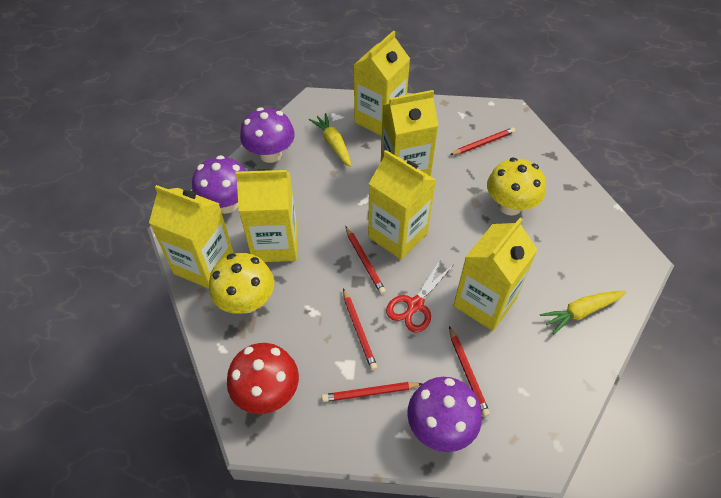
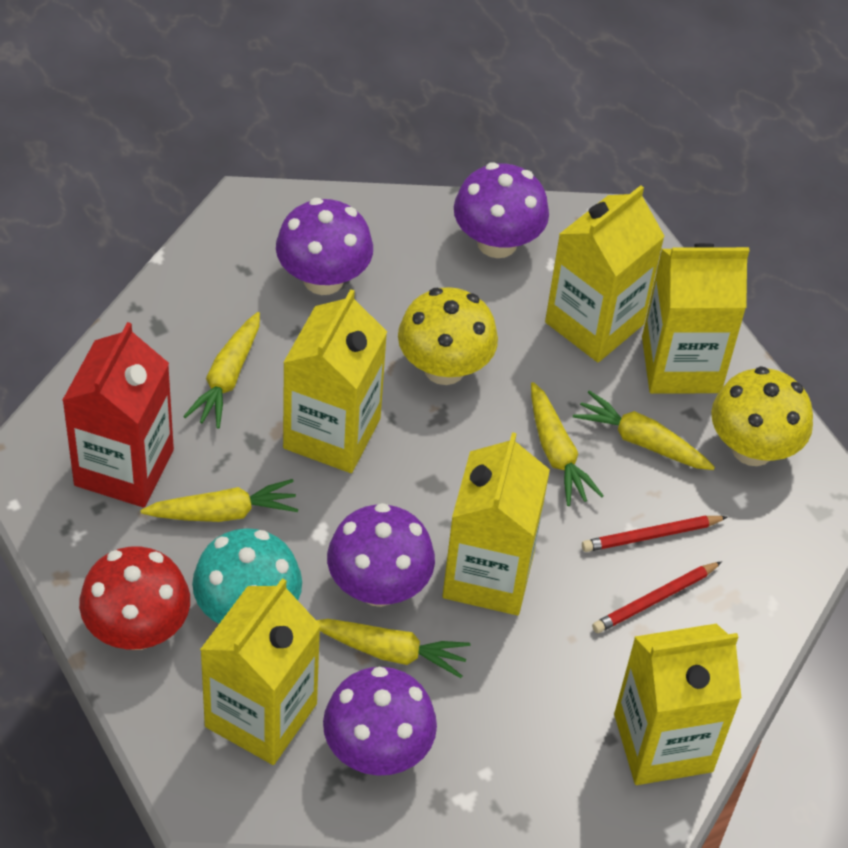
purple mushroom: 3 -> 4
red carton: 0 -> 1
red pencil: 5 -> 2
red scissors: 1 -> 0
turquoise mushroom: 0 -> 1
yellow carrot: 2 -> 5

